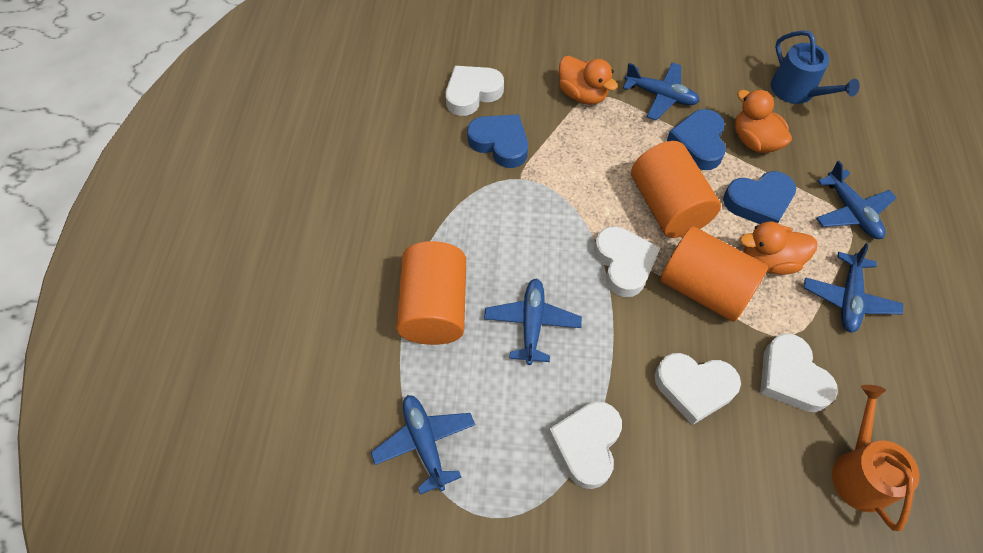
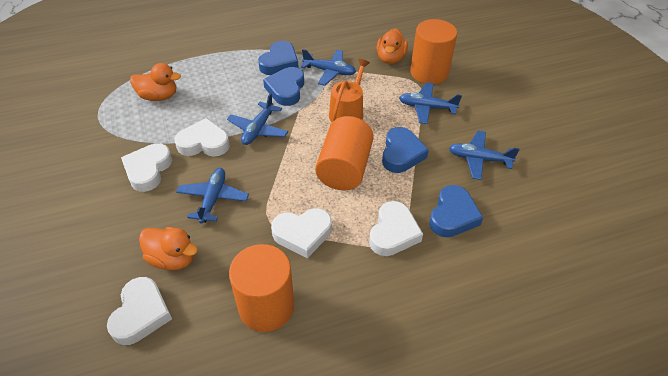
blue heart: 3 -> 4
blue watering can: 1 -> 0

